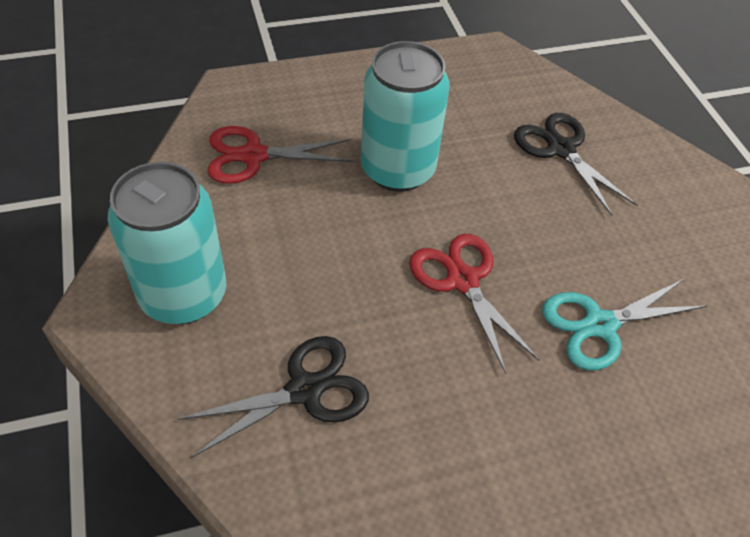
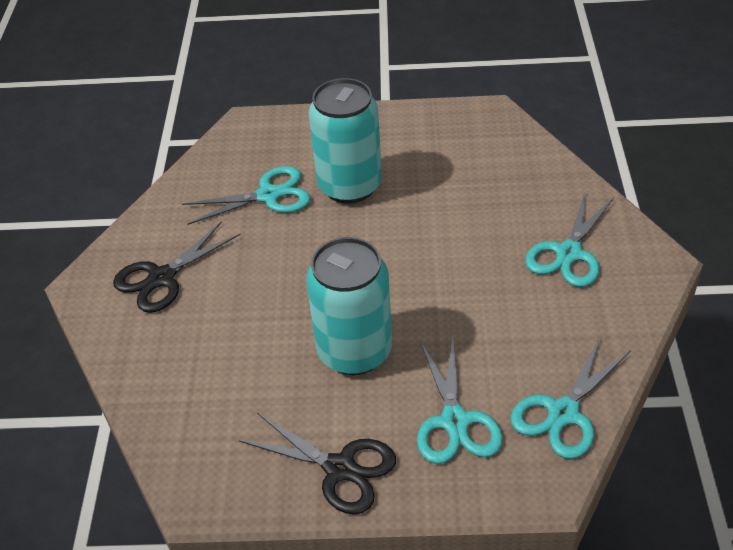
red scissors: 2 -> 0
turquoise scissors: 1 -> 4

